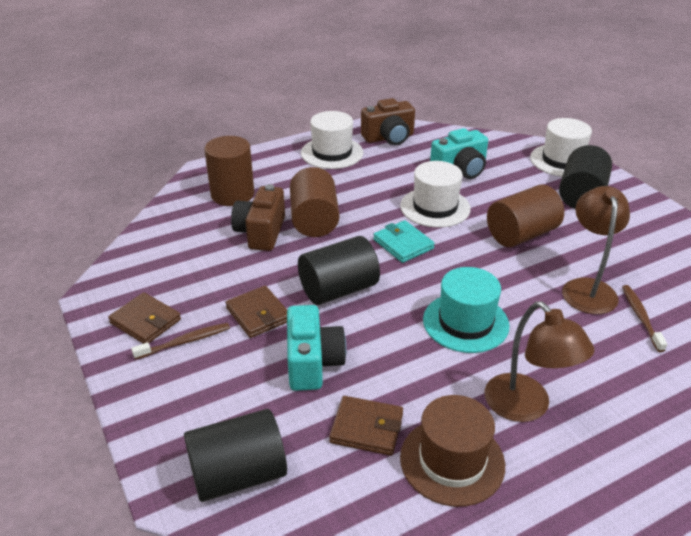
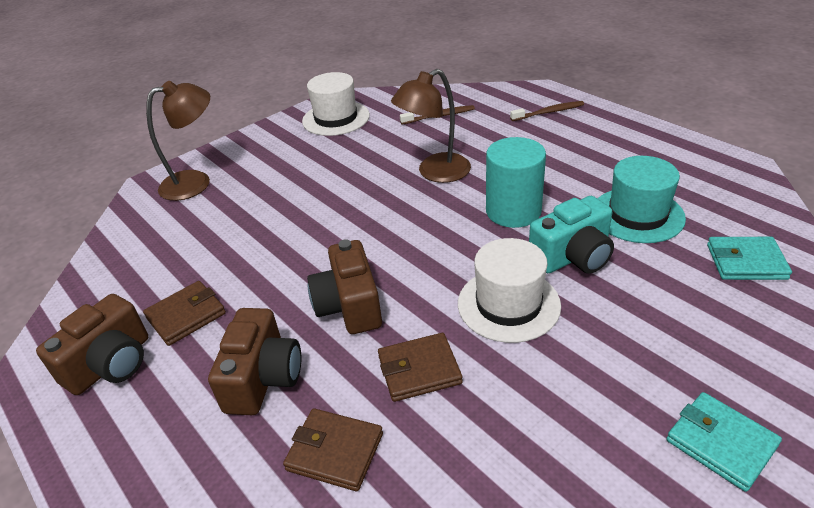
black cylinder: 3 -> 0
brown camera: 2 -> 3
brown cylinder: 3 -> 0
brown hat: 1 -> 0
turquoise camera: 2 -> 1
turquoise cylinder: 0 -> 1
turquoise wallet: 1 -> 2
white hat: 3 -> 2

